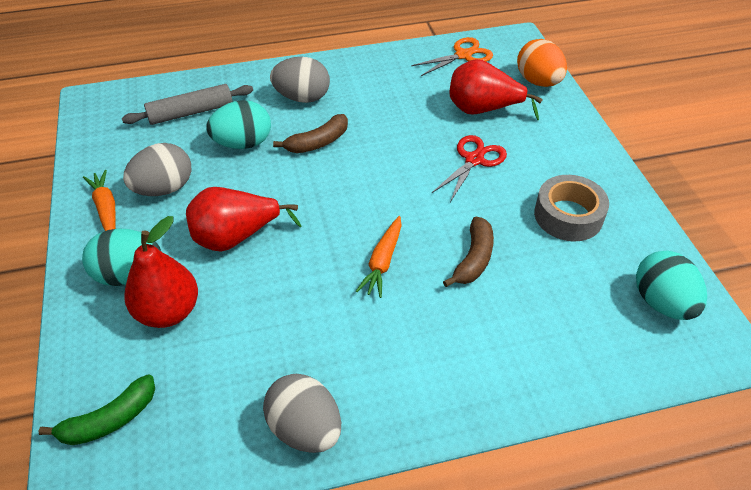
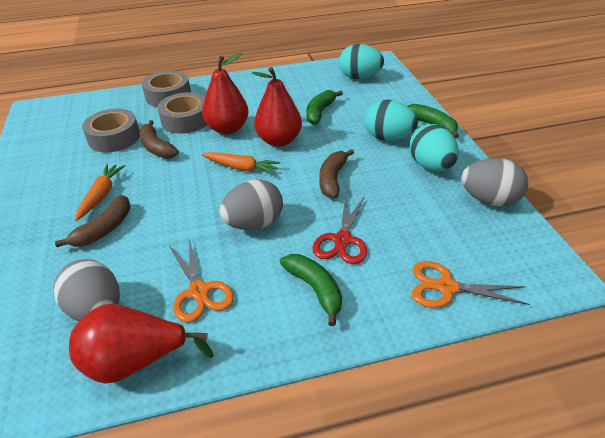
brown banana: 2 -> 3
green banana: 1 -> 3
grey rolling pin: 1 -> 0
grey tape: 1 -> 3
orange egg: 1 -> 0
orange scissors: 1 -> 2

